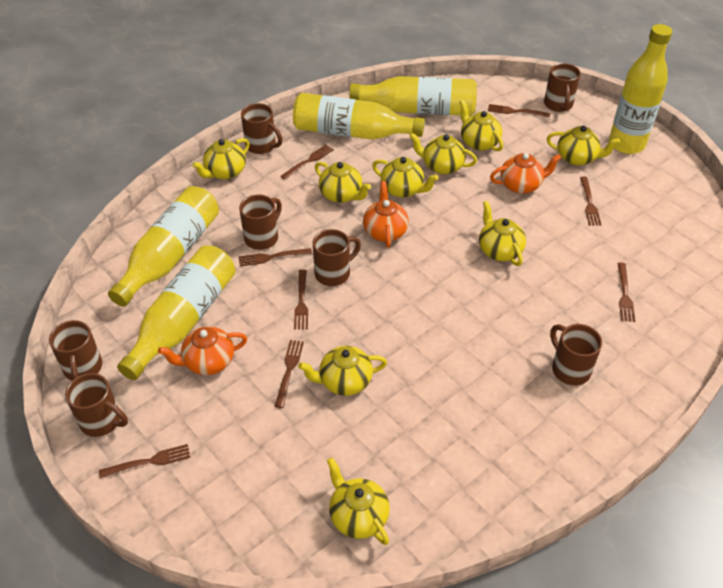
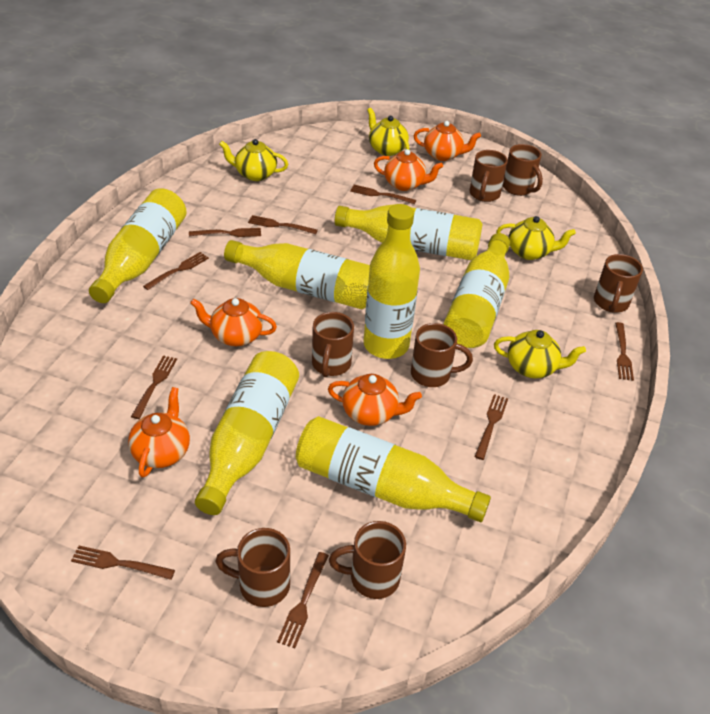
brown fork: 8 -> 9
orange teapot: 3 -> 5
yellow bottle: 5 -> 7
yellow teapot: 9 -> 4

